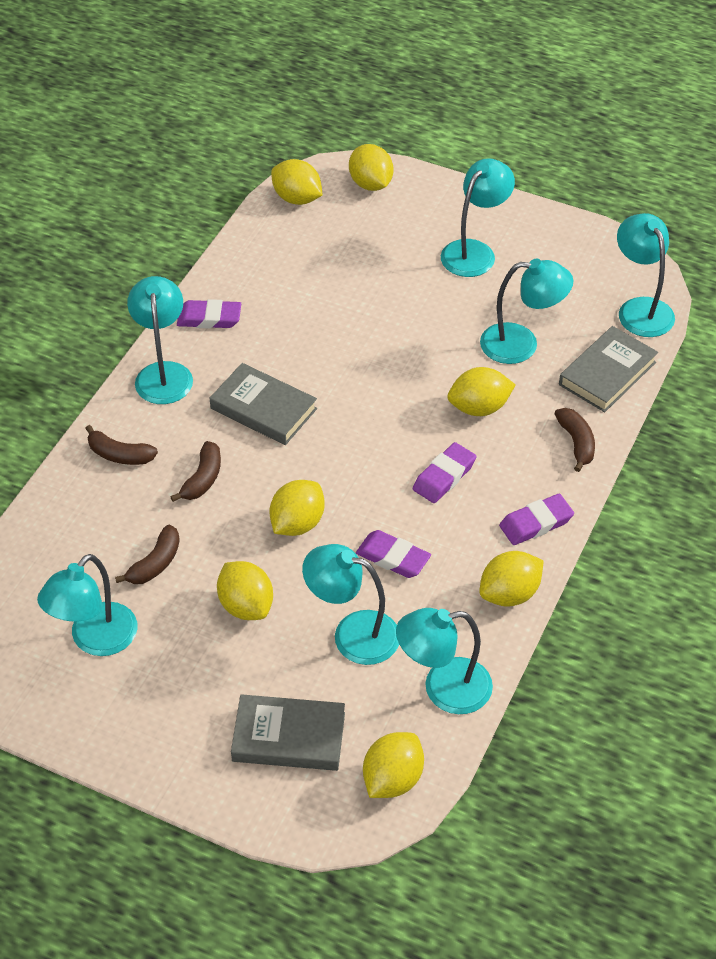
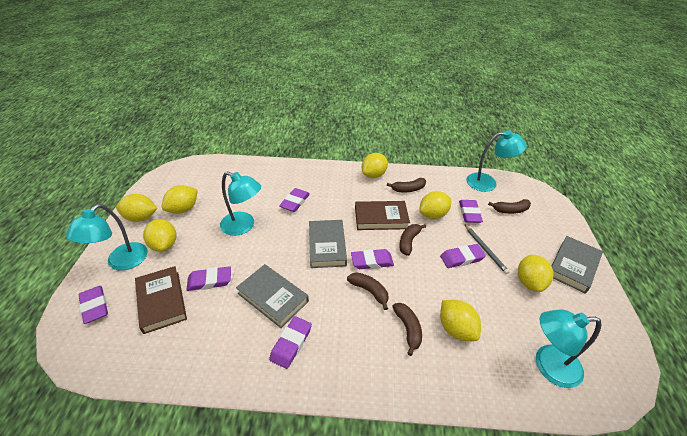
brown banana: 4 -> 5
brown book: 0 -> 2
grey pencil: 0 -> 1
purple eraser: 4 -> 7
turquoise lamp: 7 -> 4

